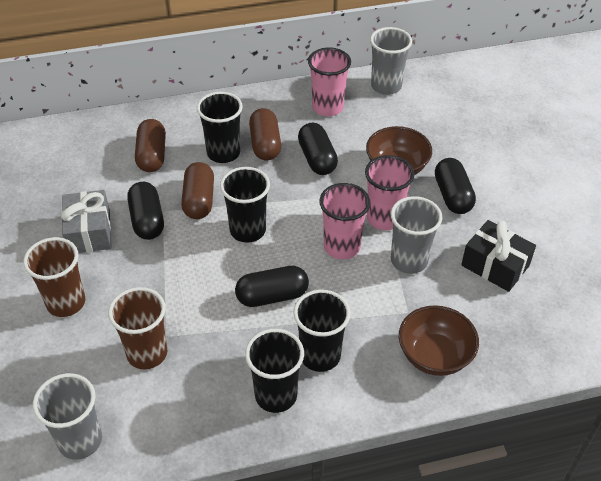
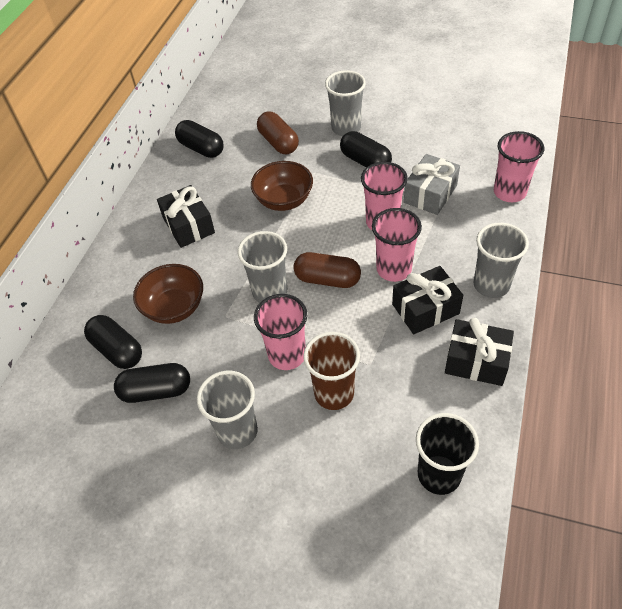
black cup: 4 -> 1
black gift: 1 -> 3
brown capsule: 3 -> 2
brown cup: 2 -> 1
grey cup: 3 -> 4
pink cup: 3 -> 4

